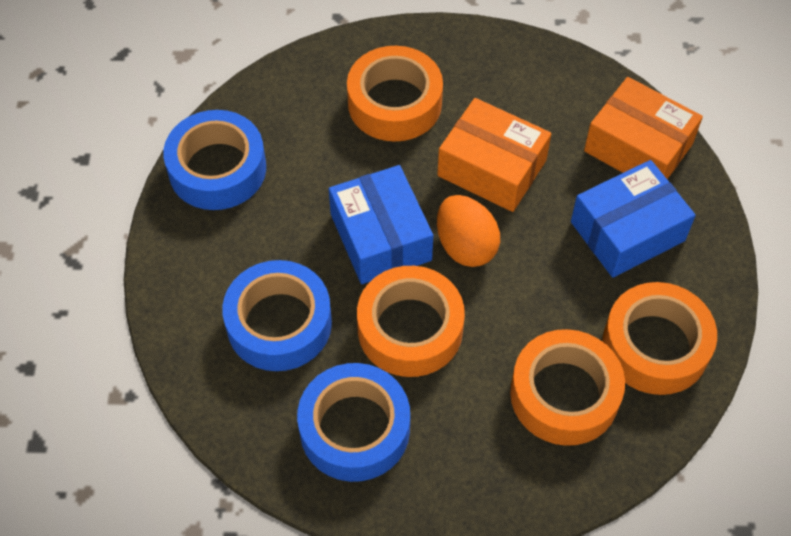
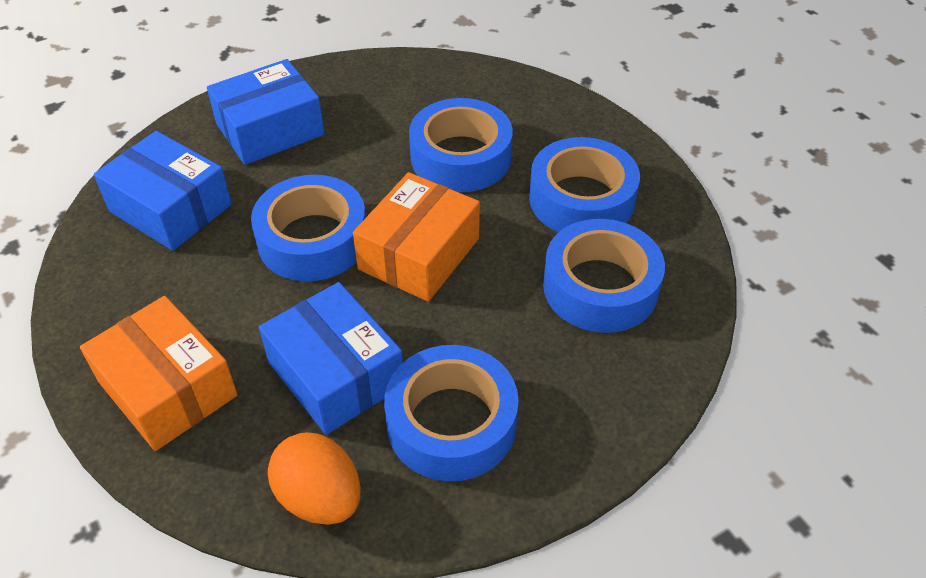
blue box: 2 -> 3
blue tape: 3 -> 5
orange tape: 4 -> 0

